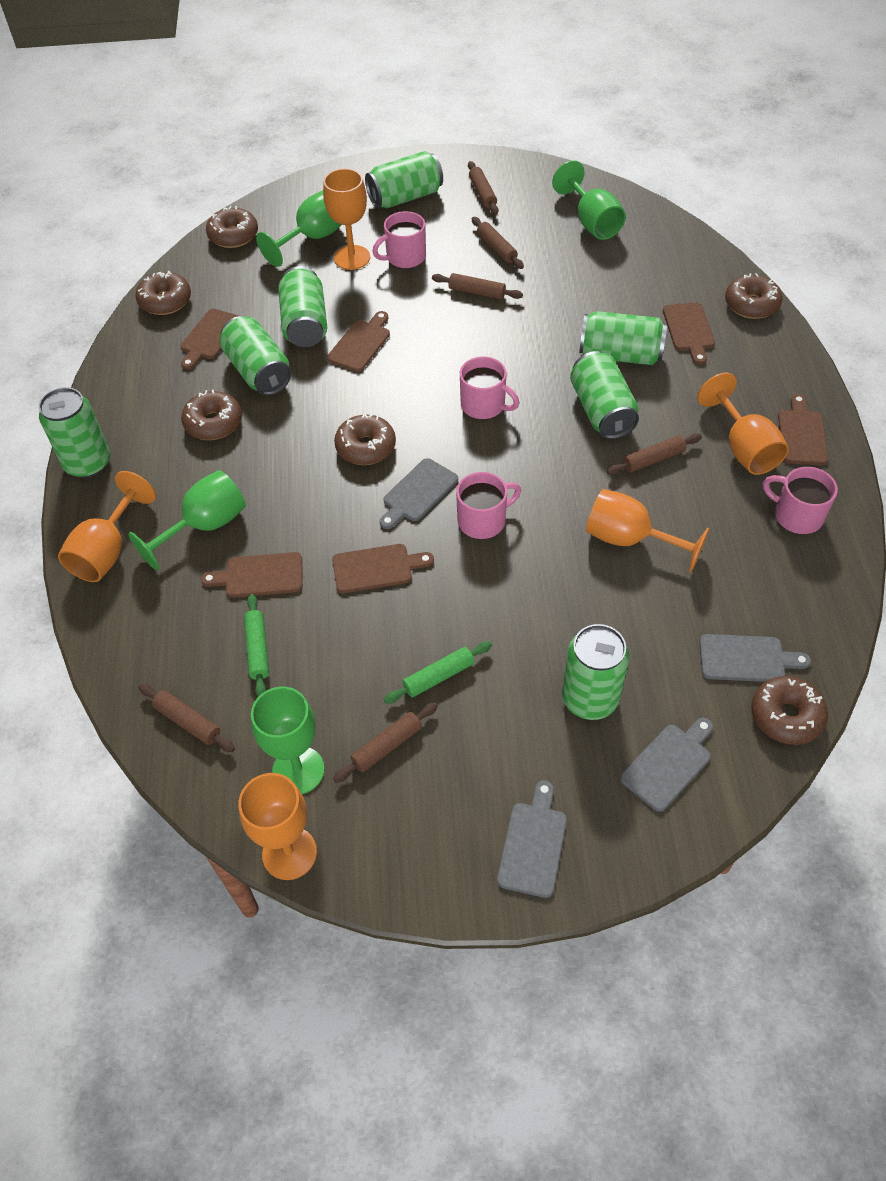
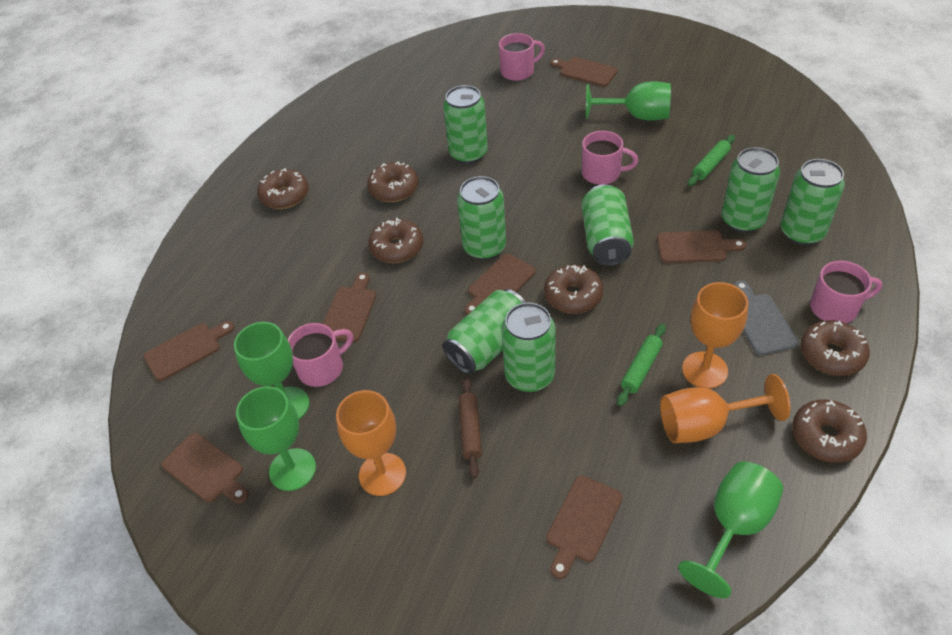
brown cutting board: 6 -> 7
brown rolling pin: 6 -> 1
grey cutting board: 4 -> 1
orange goblet: 5 -> 3

